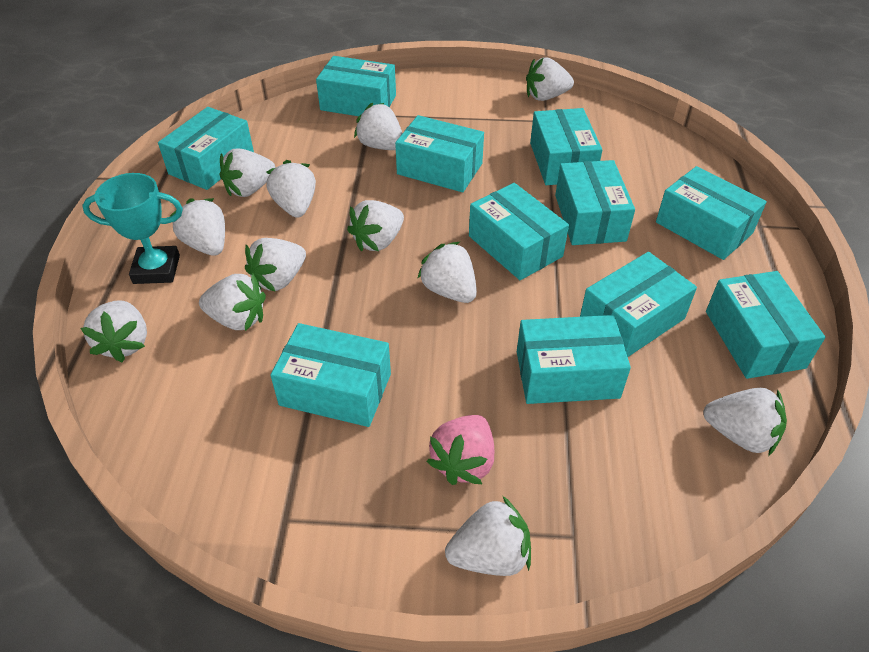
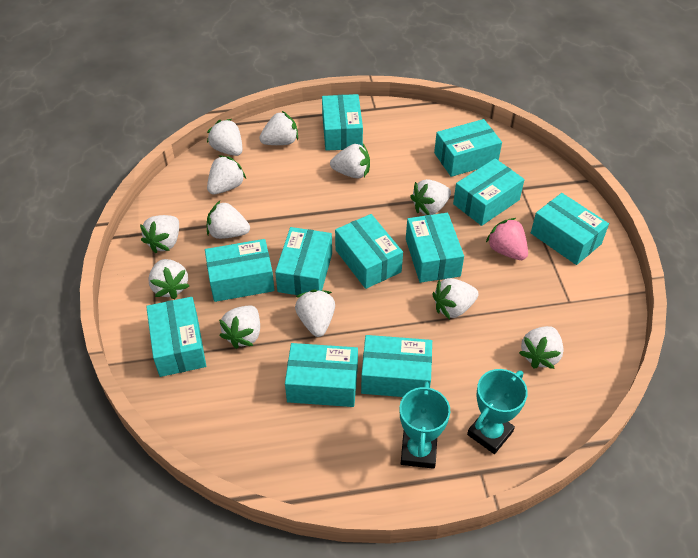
turquoise trophy: 1 -> 2

